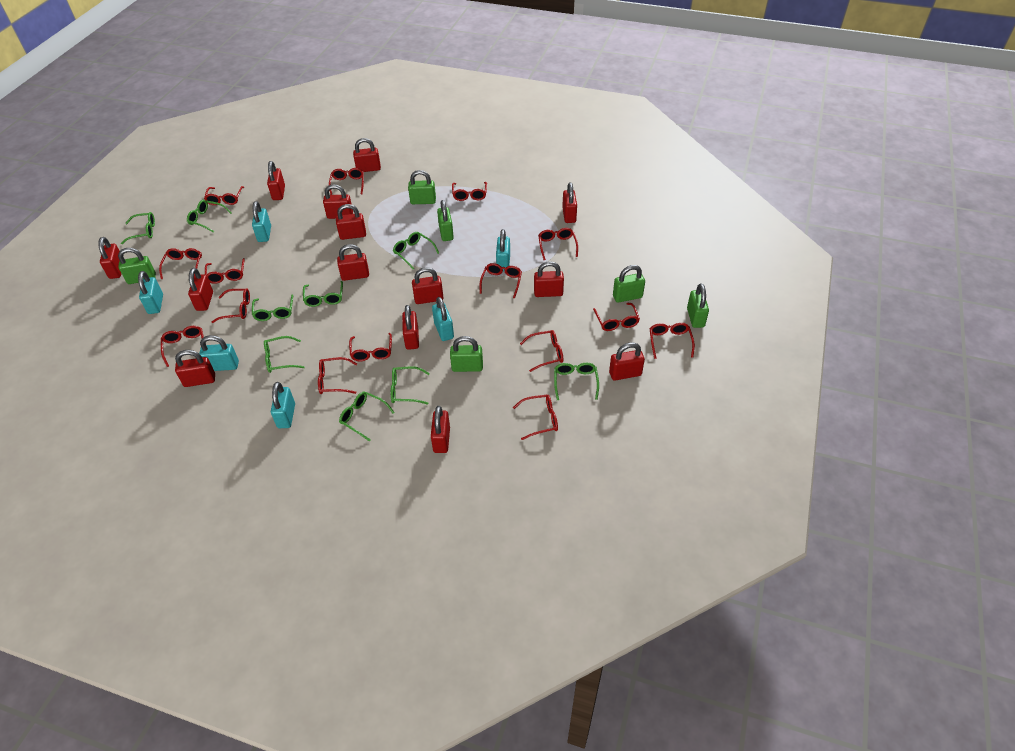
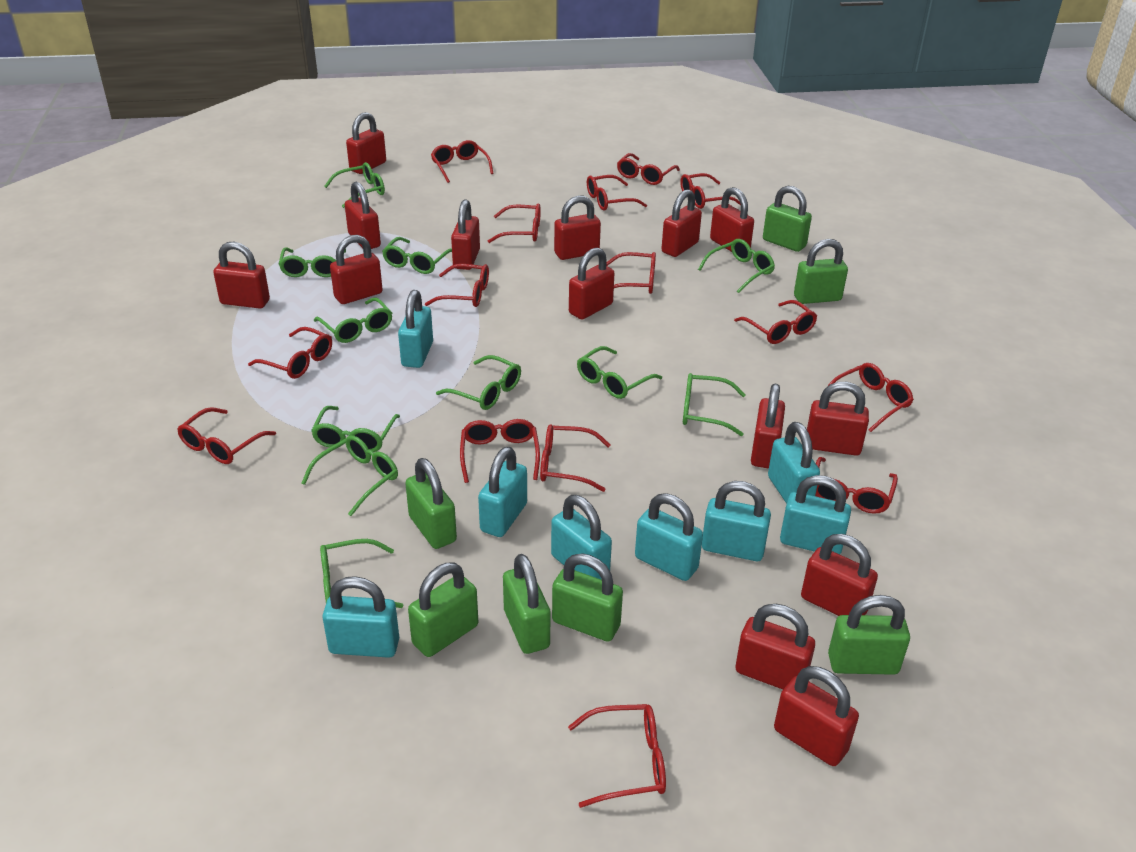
green glasses: 9 -> 11
green padlock: 6 -> 7
turquoise padlock: 6 -> 8

